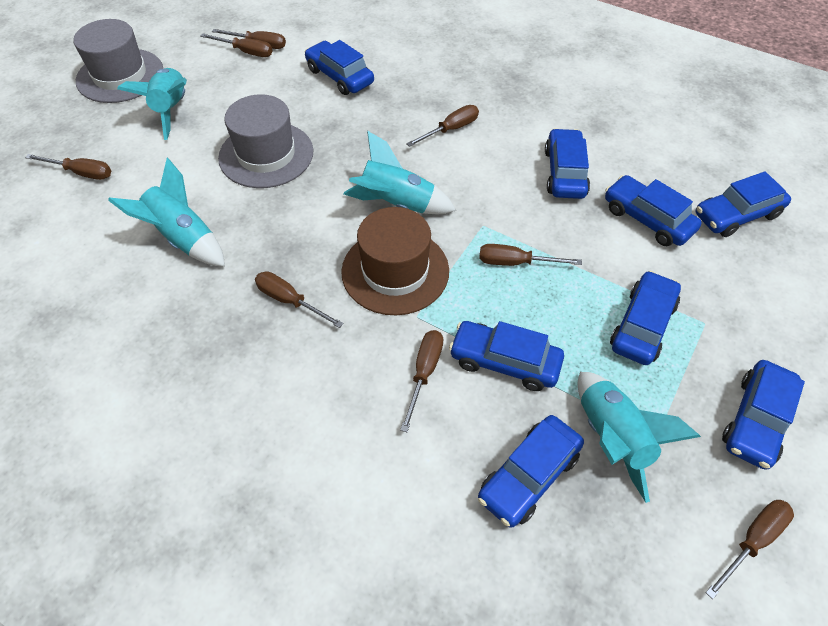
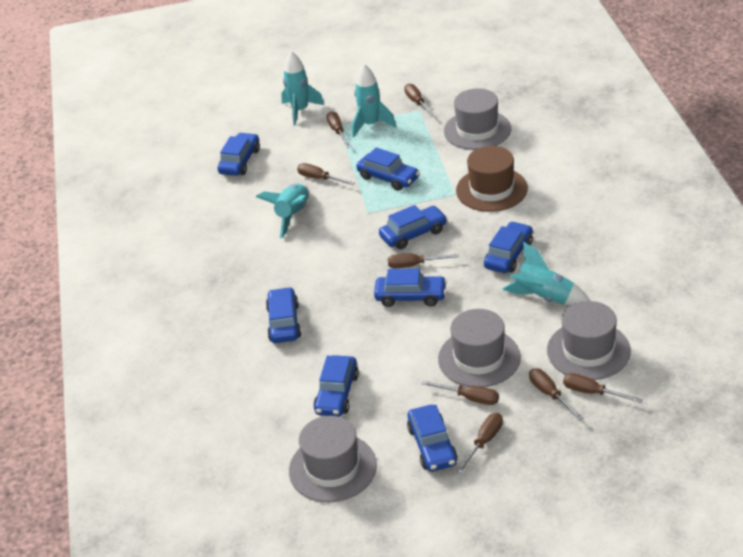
grey hat: 2 -> 4

